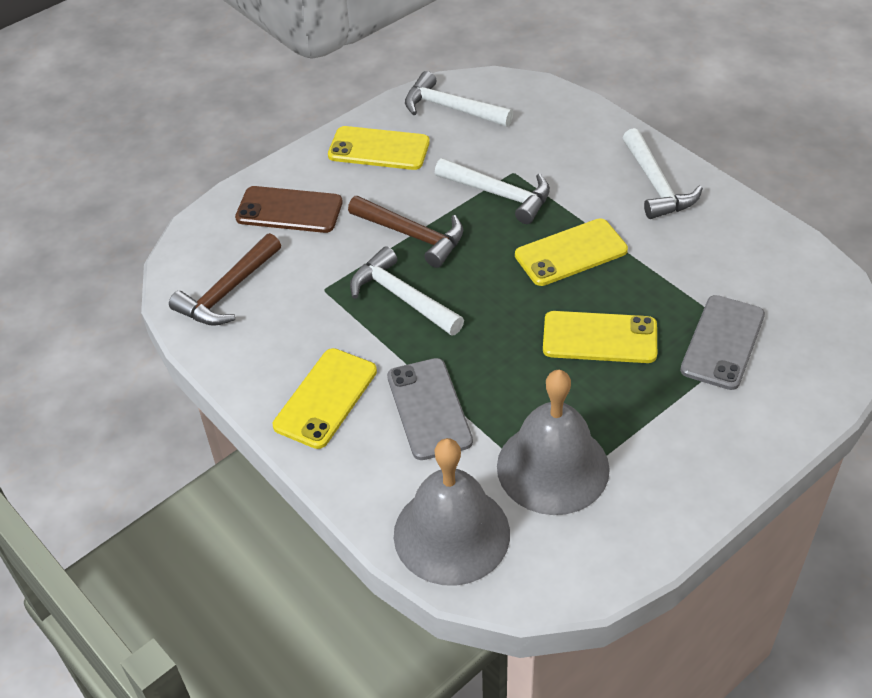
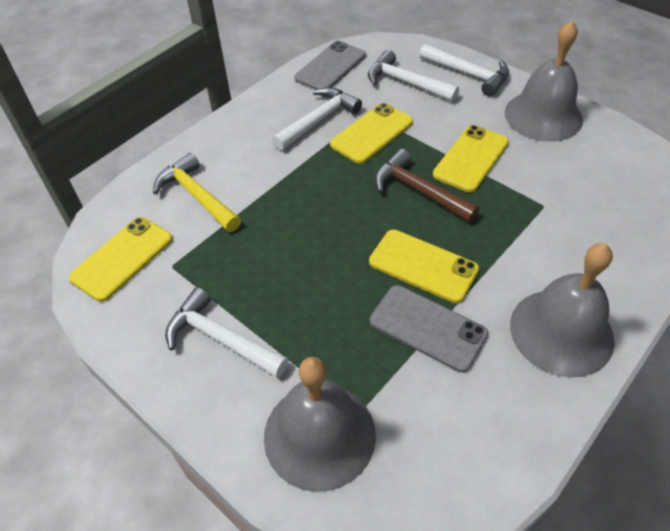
brown hammer: 2 -> 1
brown phone: 1 -> 0
grey bell: 2 -> 3
yellow hammer: 0 -> 1

